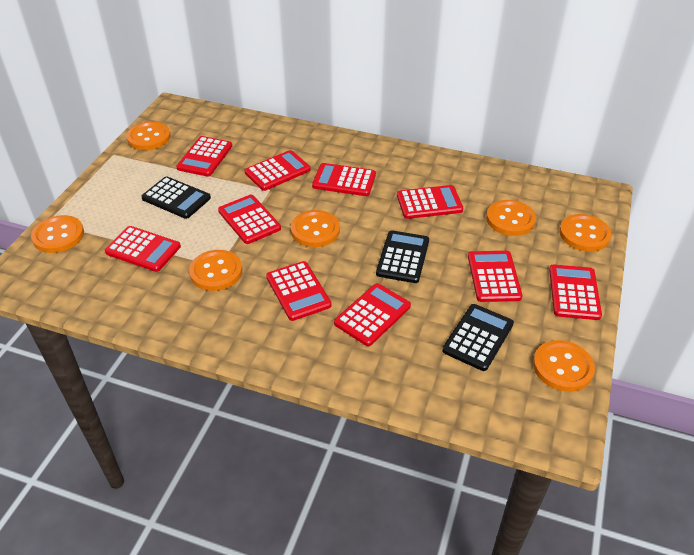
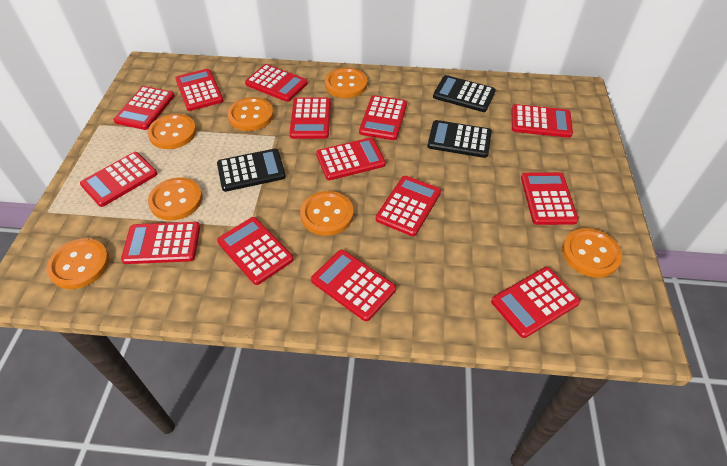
red calculator: 10 -> 14

